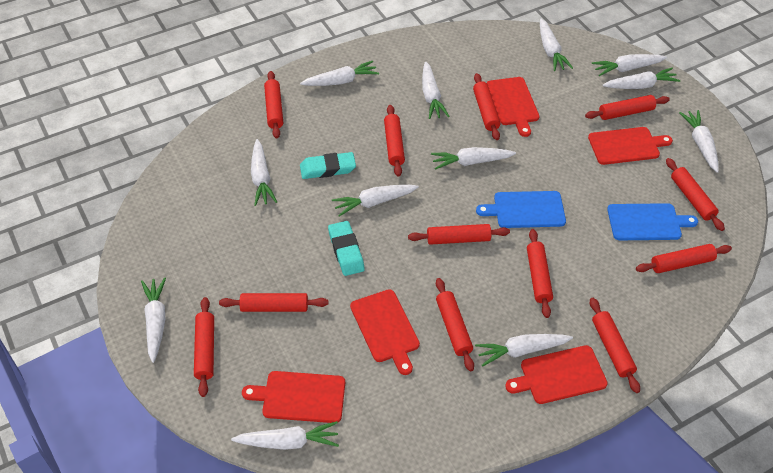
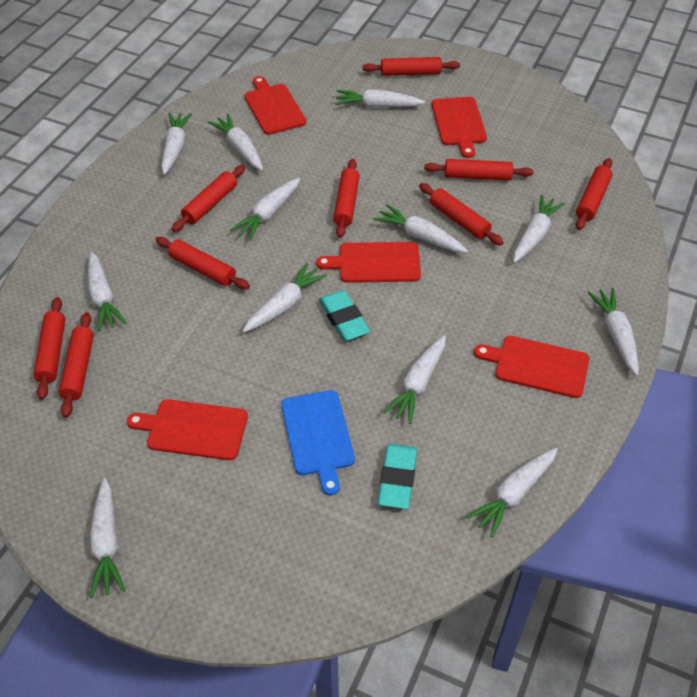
blue cutting board: 2 -> 1
red rolling pin: 12 -> 9

